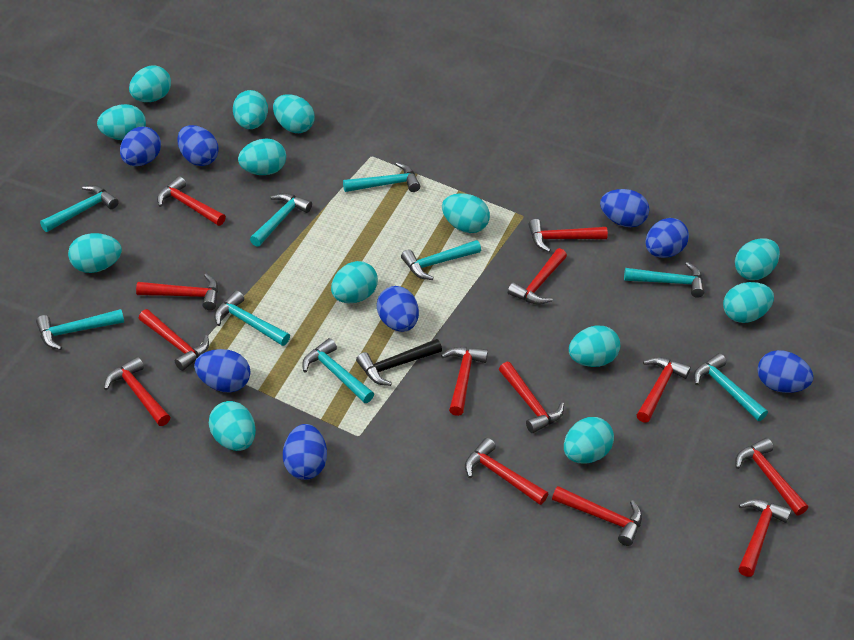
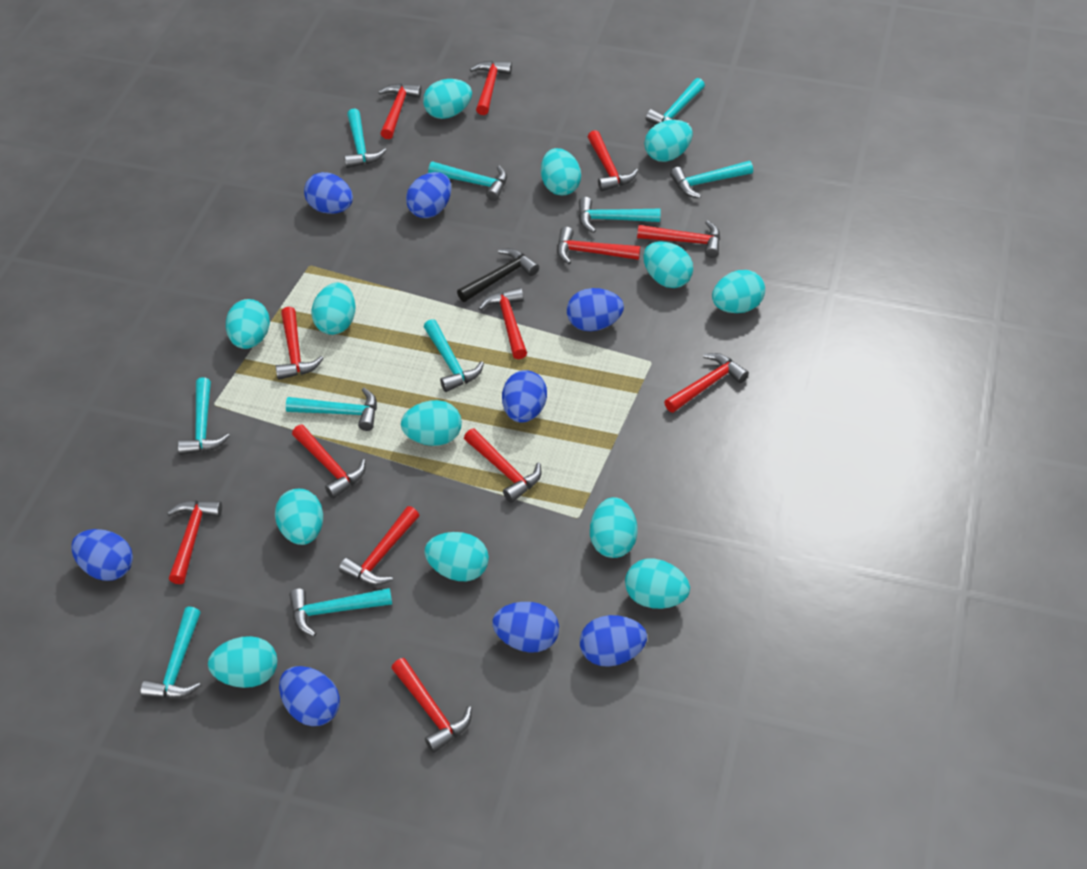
turquoise hammer: 9 -> 10

